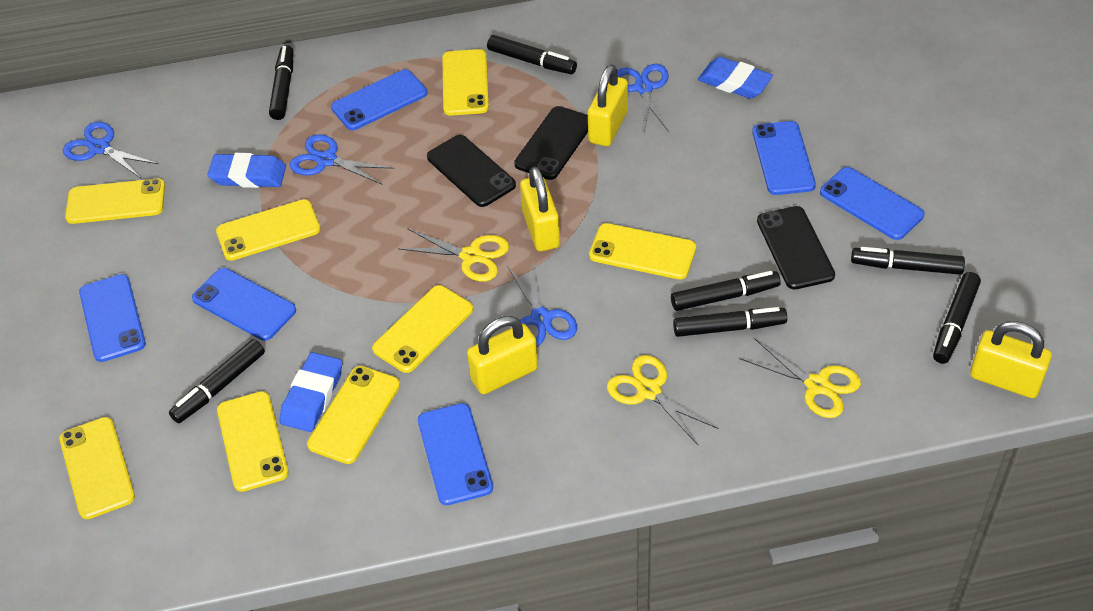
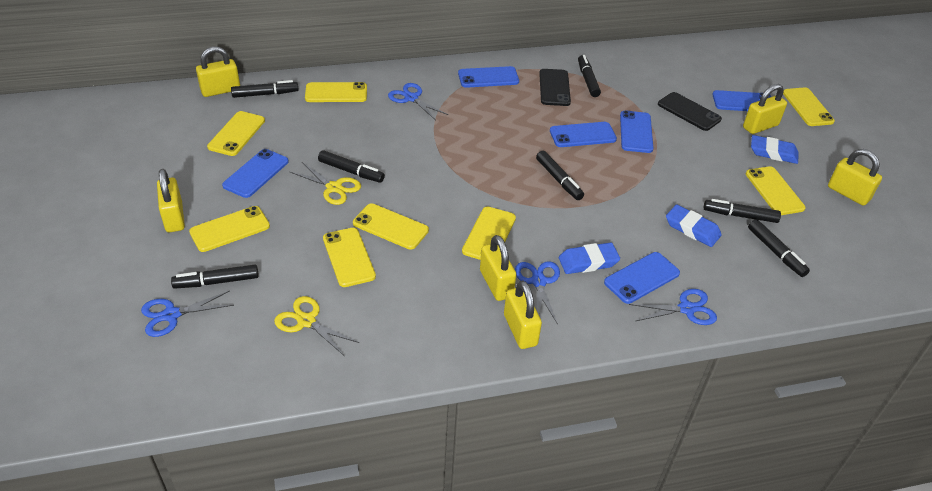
black phone: 3 -> 2
yellow padlock: 4 -> 6
yellow scissors: 3 -> 2

